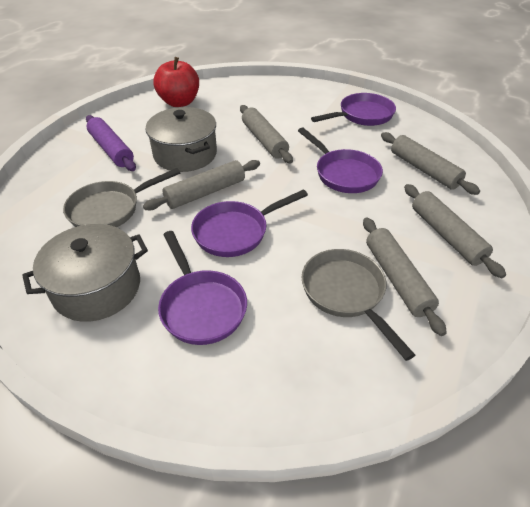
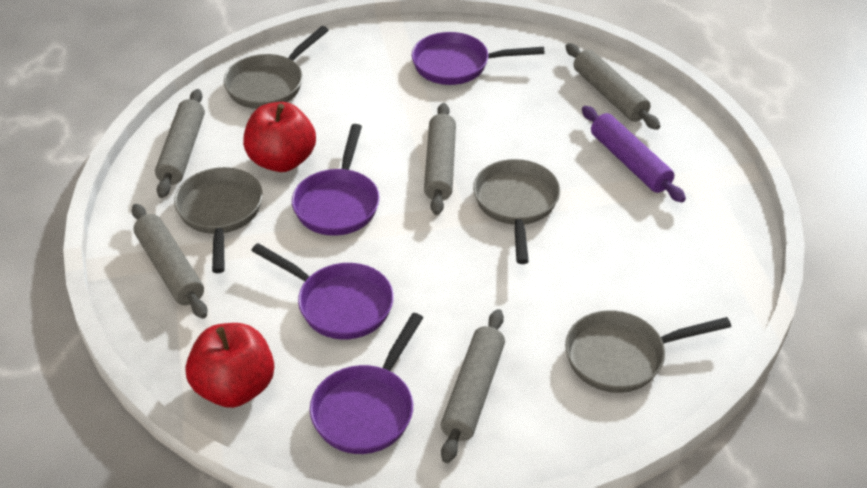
grey pan: 2 -> 4
grey pot: 2 -> 0
red apple: 1 -> 2

